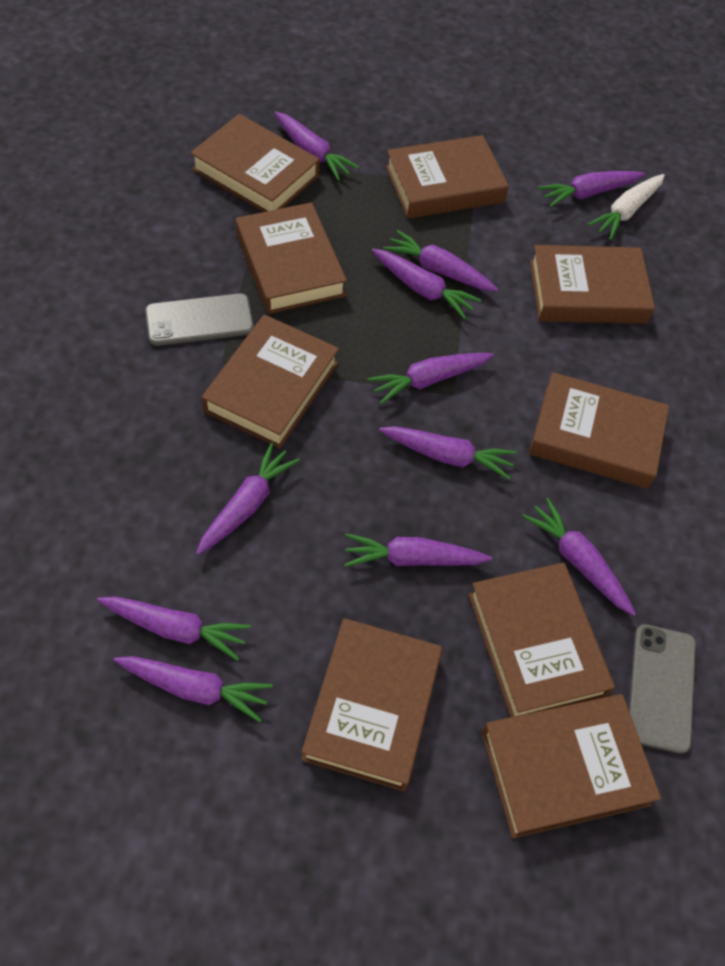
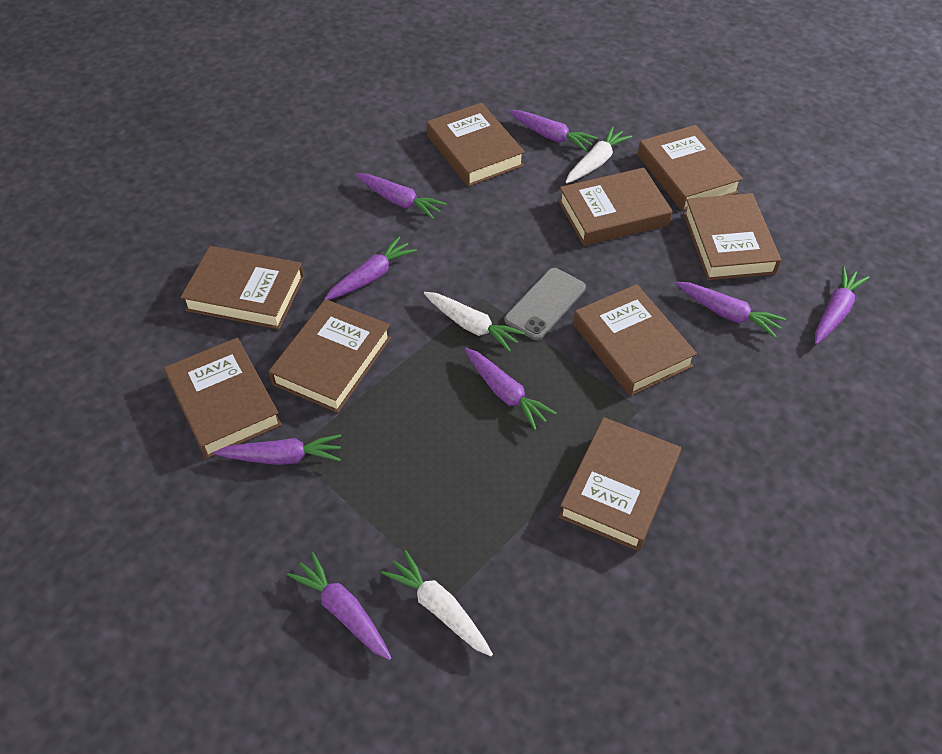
grey phone: 2 -> 1
purple carrot: 11 -> 8
white carrot: 1 -> 3

